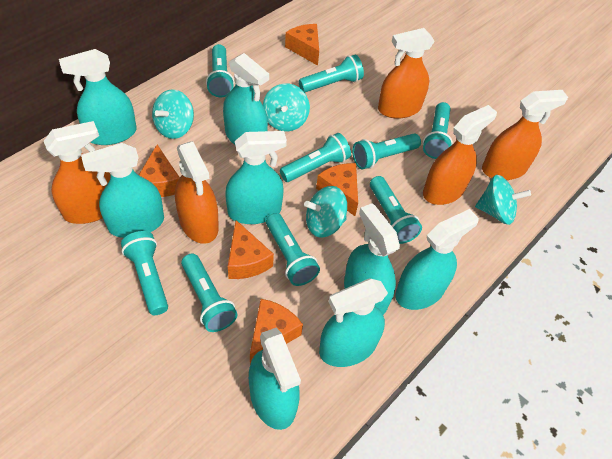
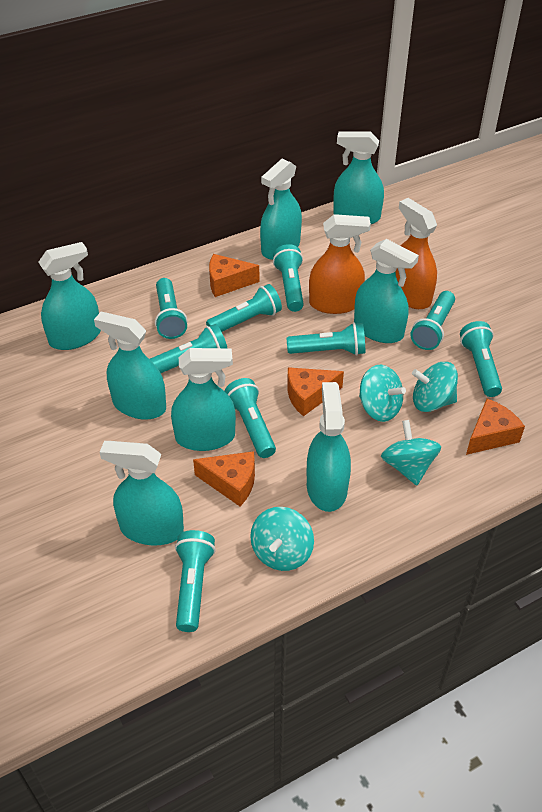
orange cheese: 5 -> 4
orange spray bottle: 5 -> 2

